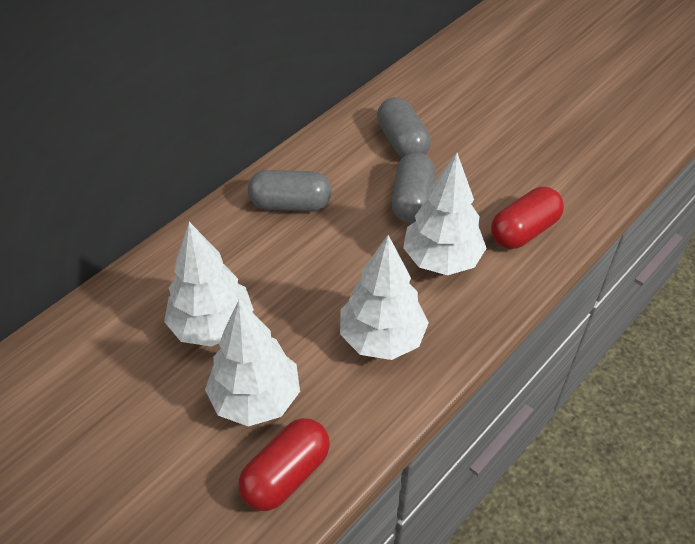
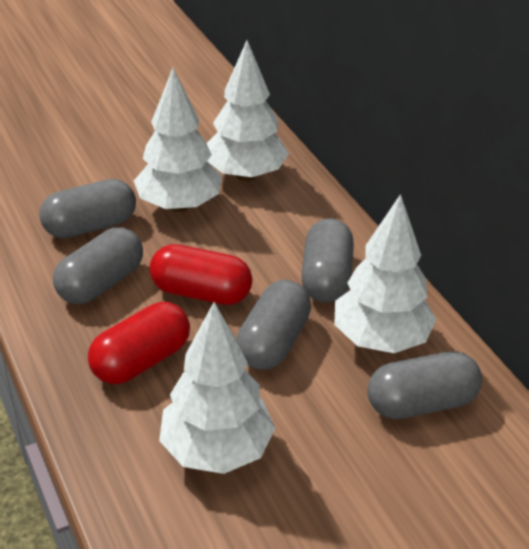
grey capsule: 3 -> 5

